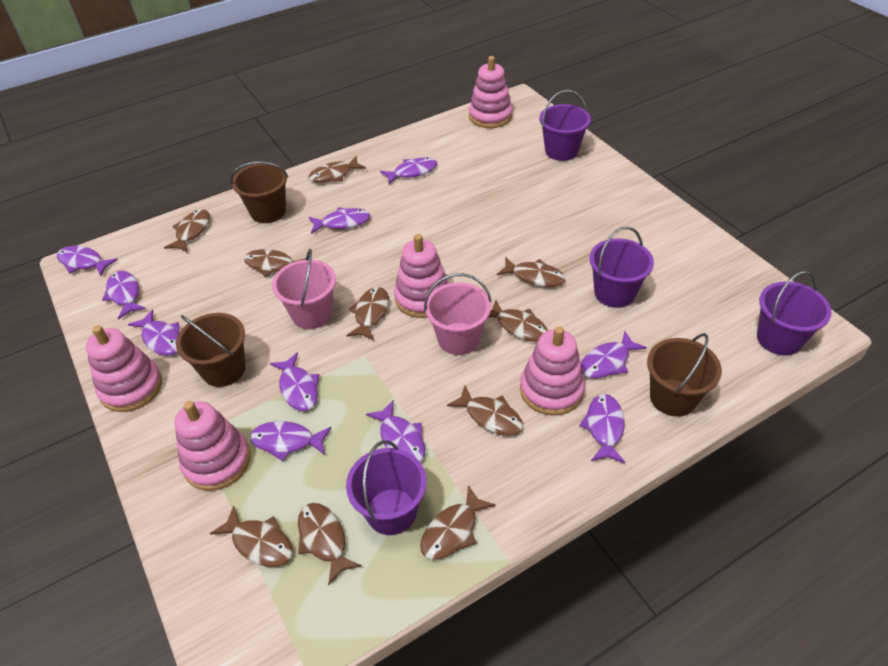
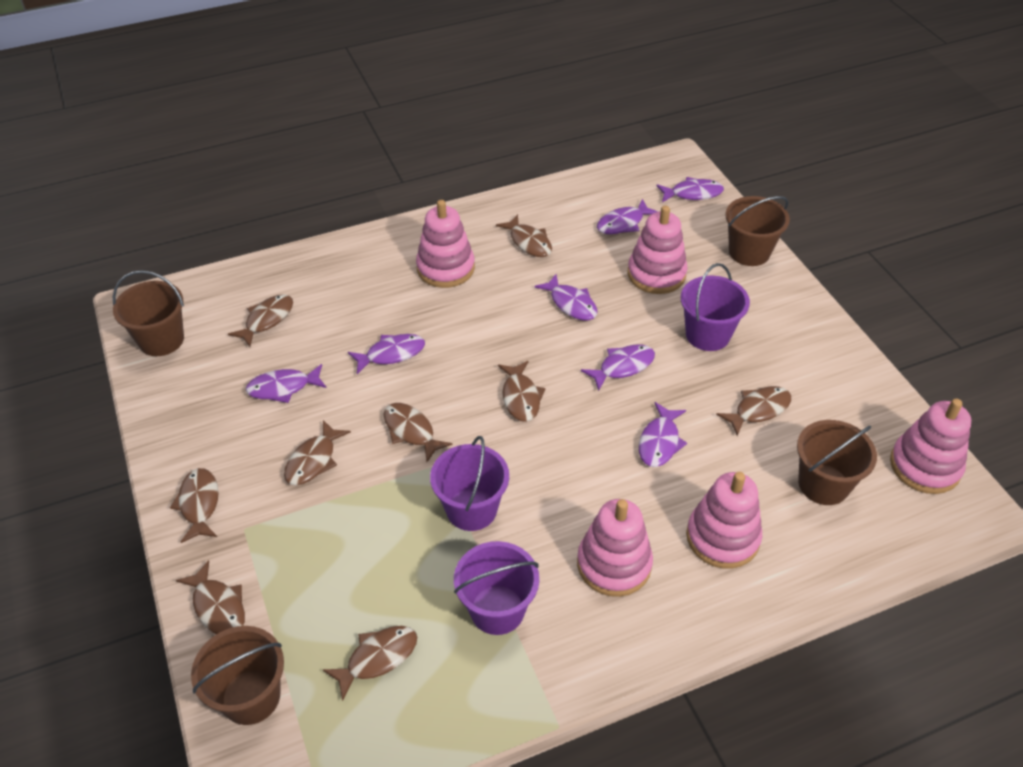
brown bucket: 3 -> 4
brown fish: 10 -> 9
pink bucket: 2 -> 0
purple bucket: 4 -> 3
purple fish: 10 -> 7

